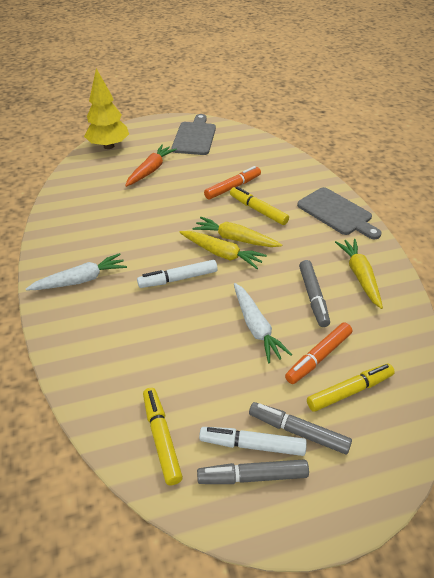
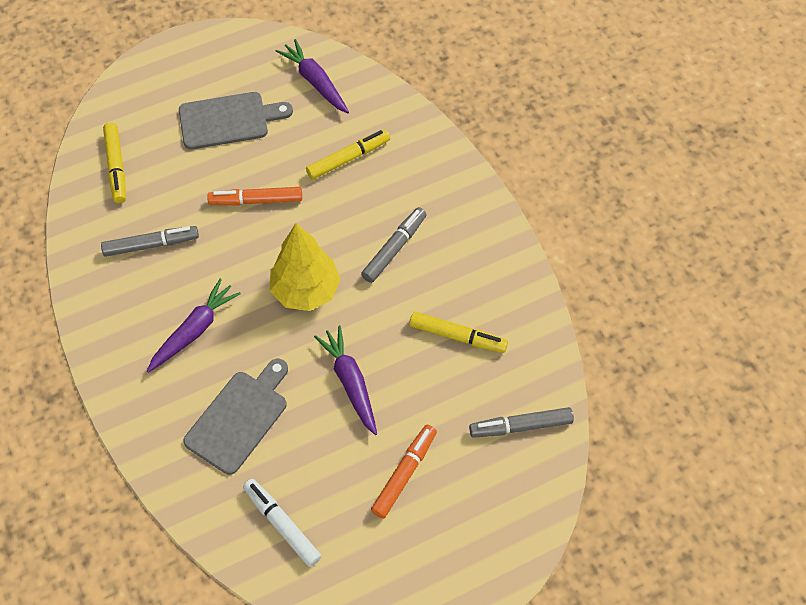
orange carrot: 1 -> 0
purple carrot: 0 -> 3
white carrot: 2 -> 0
white marker: 2 -> 1
yellow carrot: 3 -> 0

